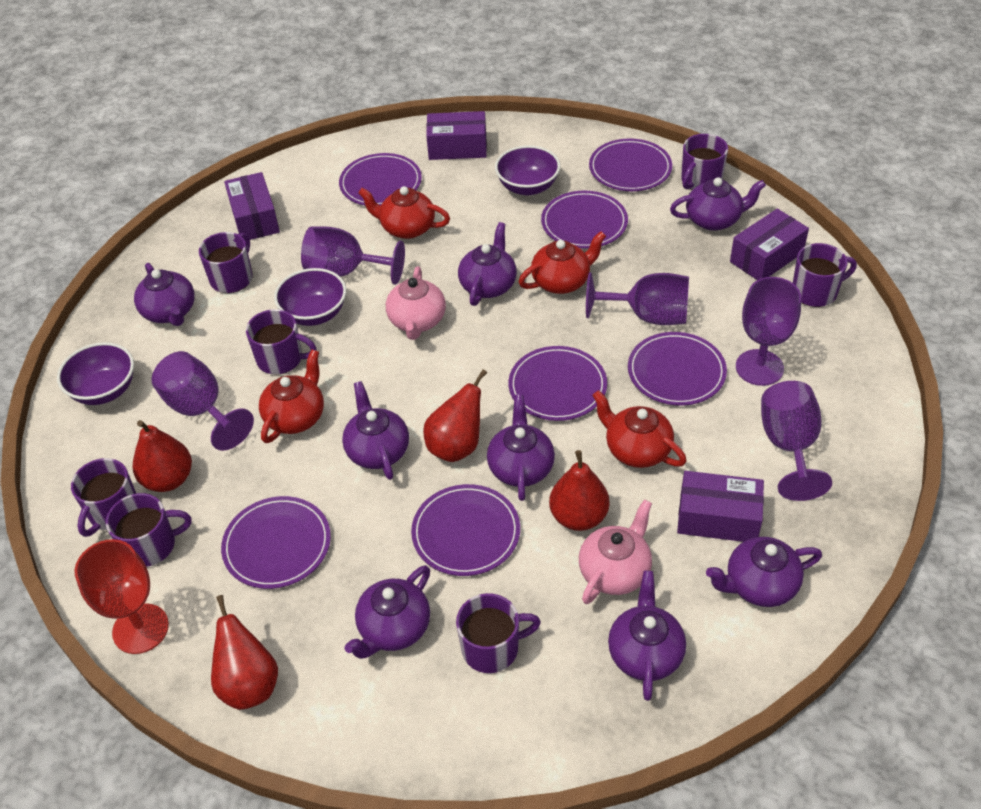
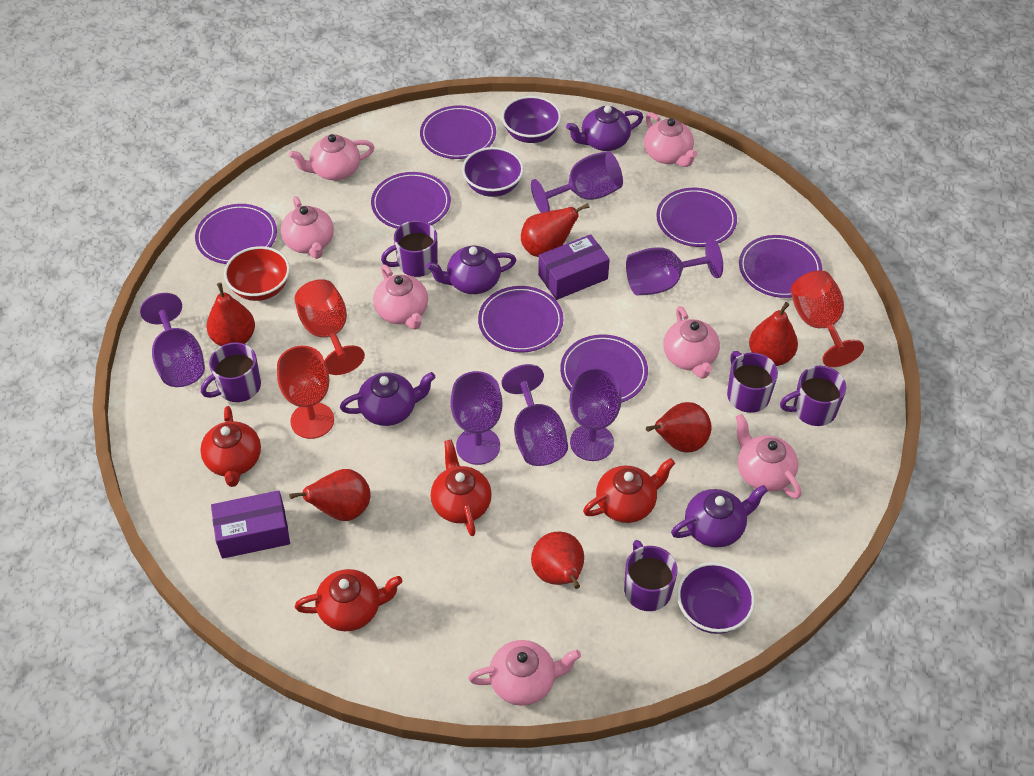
pink teapot: 2 -> 7
purple box: 4 -> 2
purple goblet: 5 -> 6
purple mug: 7 -> 5
purple teapot: 8 -> 4
red bowl: 0 -> 1
red goblet: 1 -> 3
red pear: 4 -> 6

